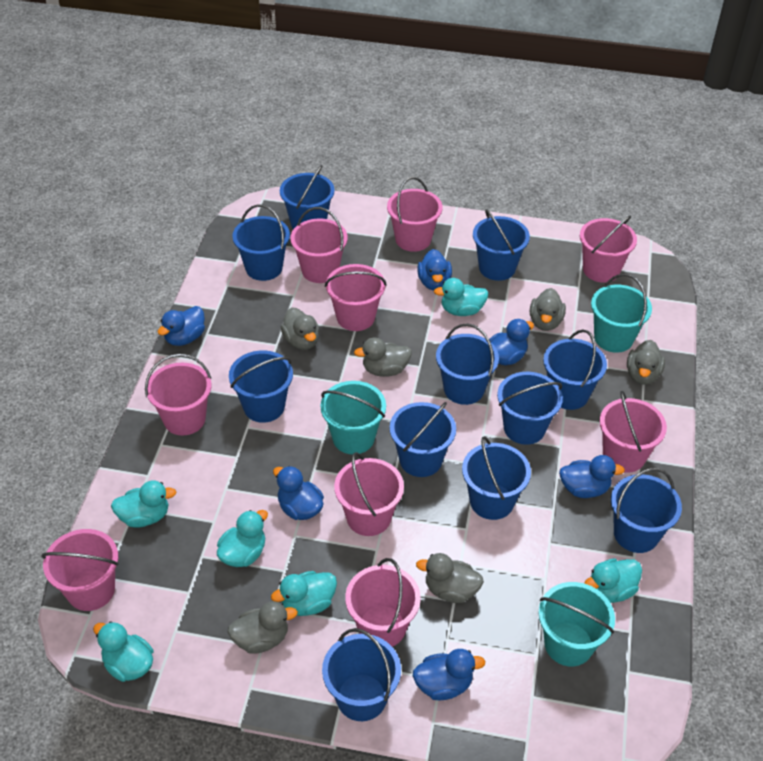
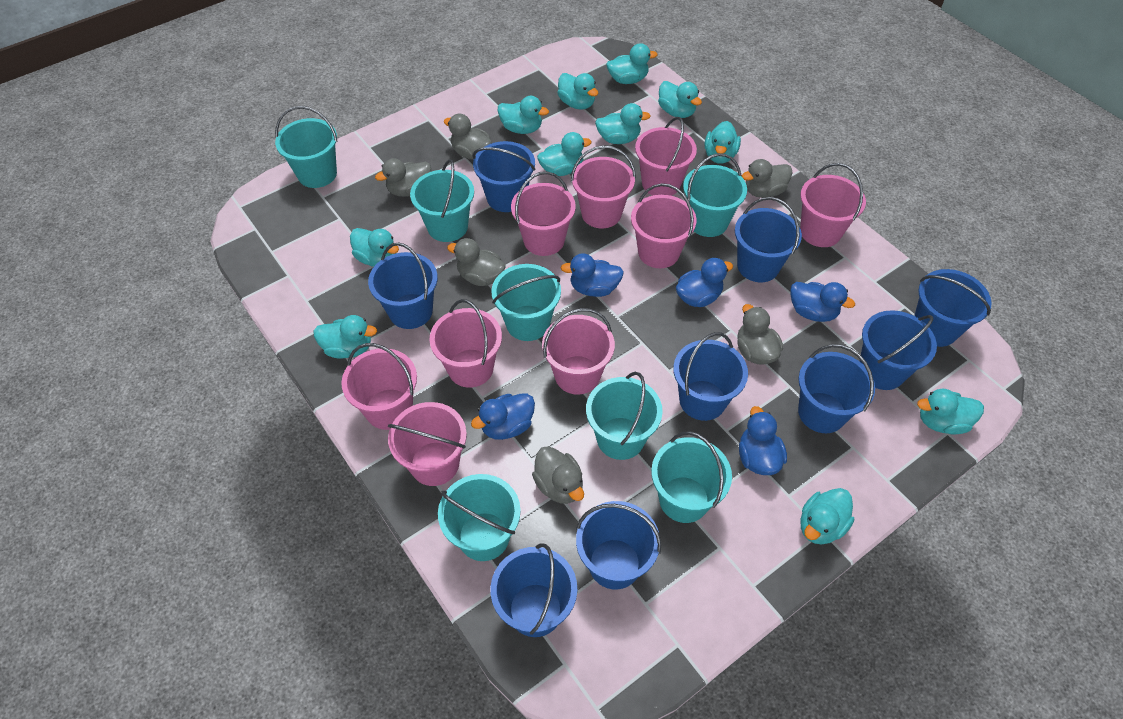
blue bucket: 11 -> 9
blue duck: 6 -> 5
turquoise bucket: 3 -> 7
turquoise duck: 6 -> 11

